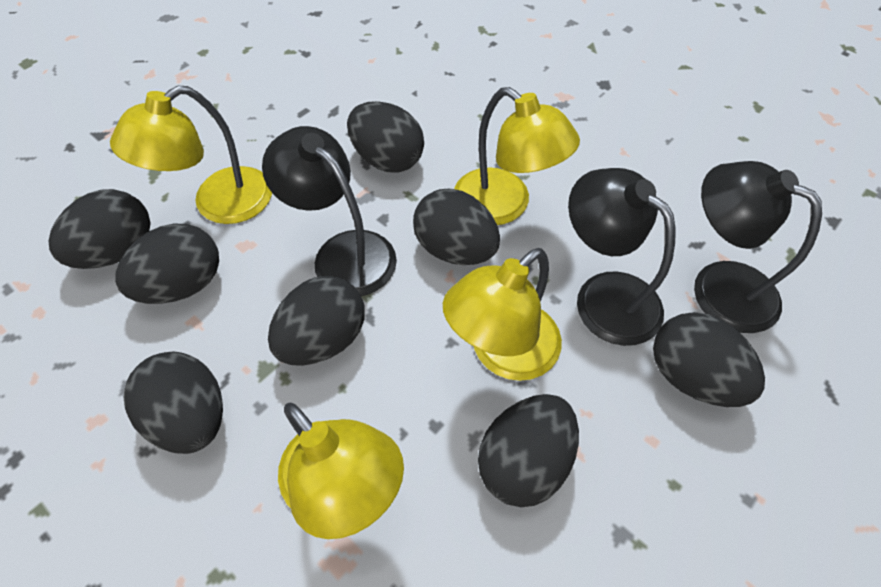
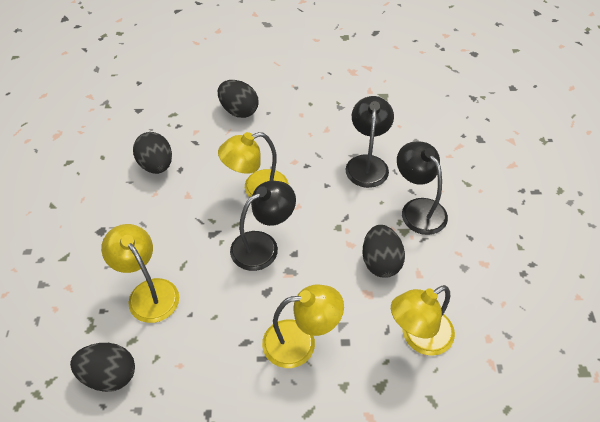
black egg: 8 -> 4

